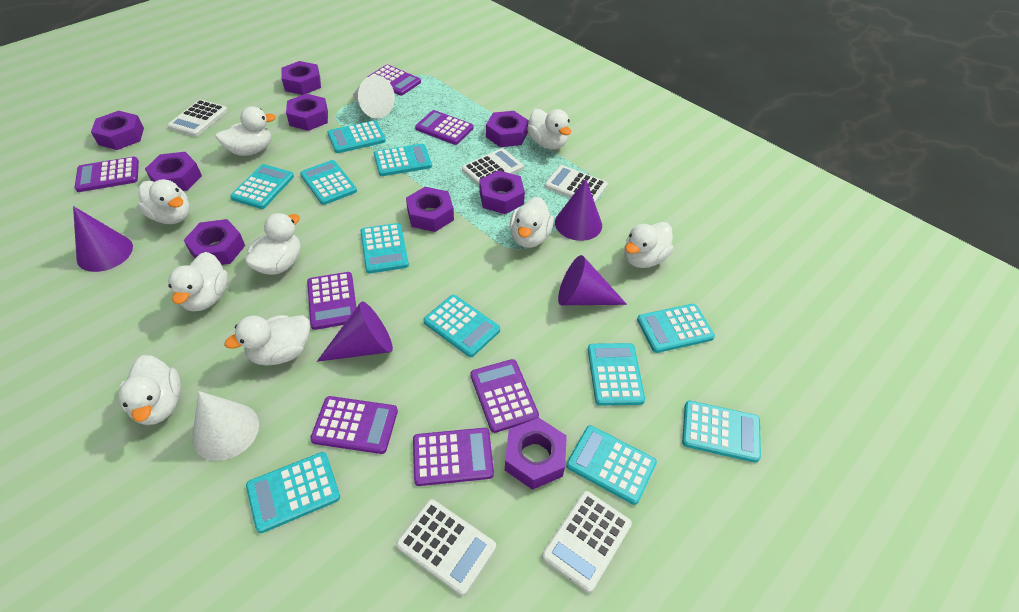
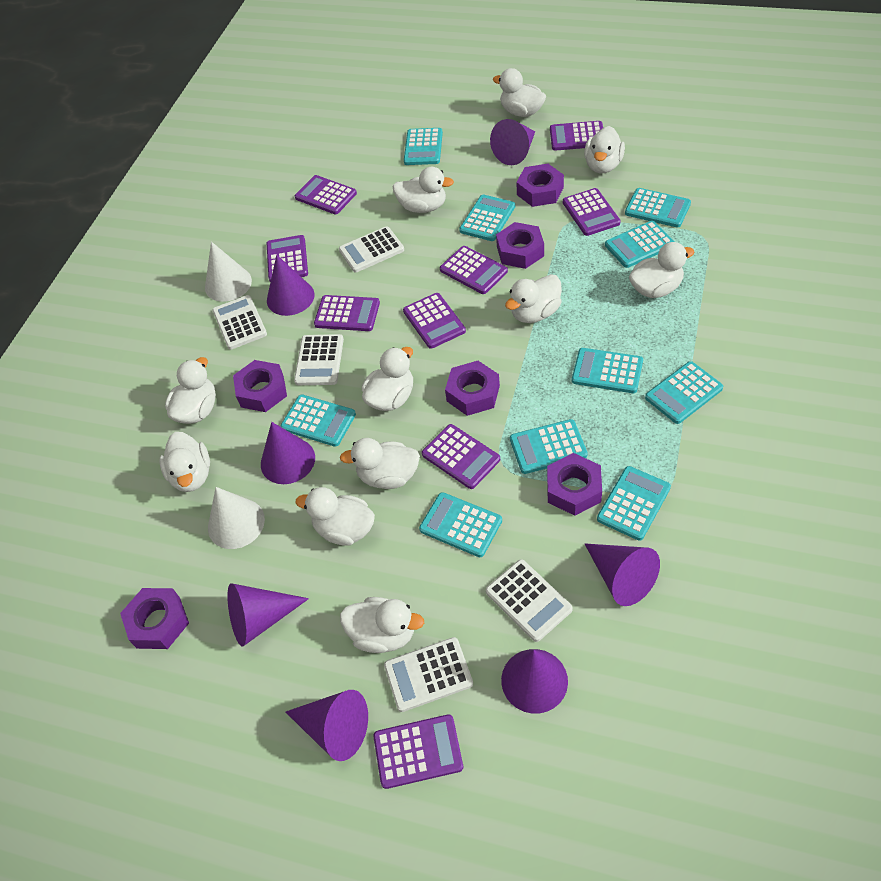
purple calculator: 7 -> 9
purple cone: 4 -> 7
purple nut: 9 -> 6
turquoise calculator: 11 -> 10
white duck: 9 -> 11

